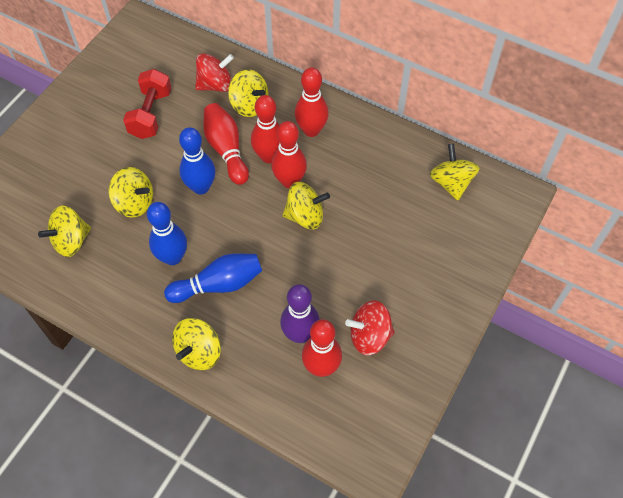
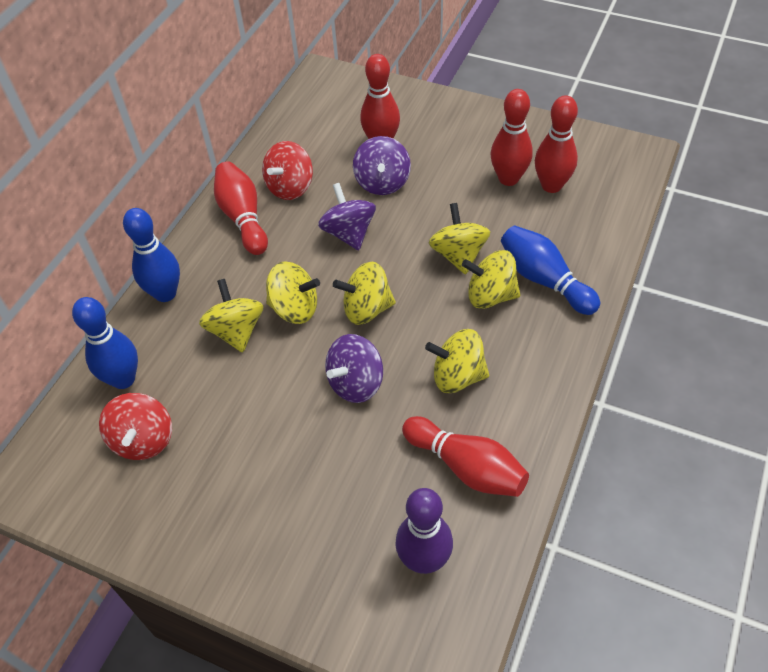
purple spinning top: 0 -> 3
red dumbbell: 1 -> 0

